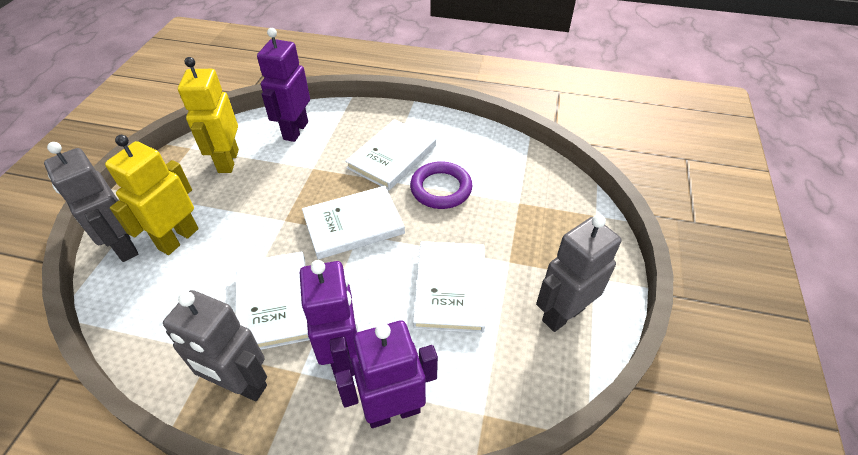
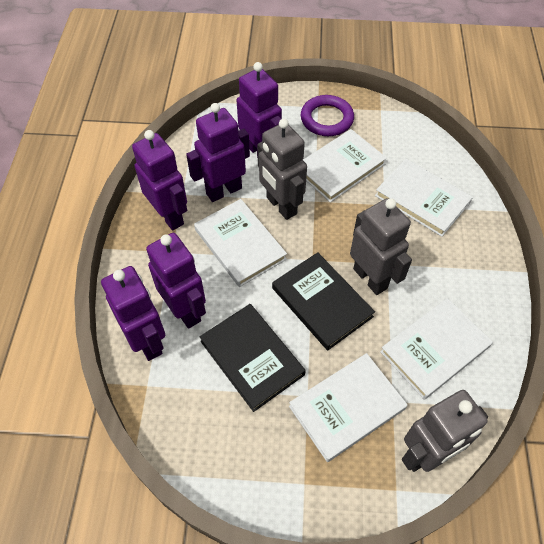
black book: 0 -> 2
purple robot: 3 -> 5
white book: 4 -> 5
yellow robot: 2 -> 0

